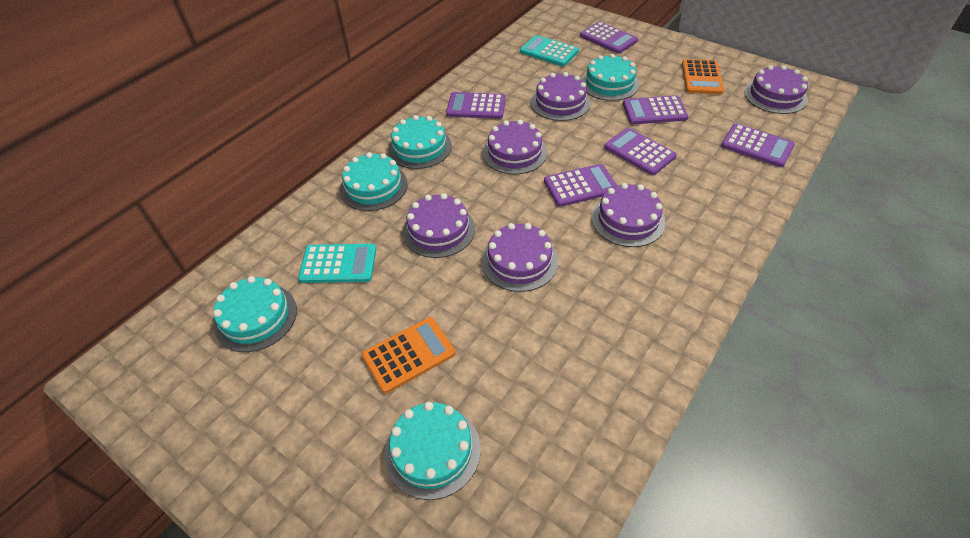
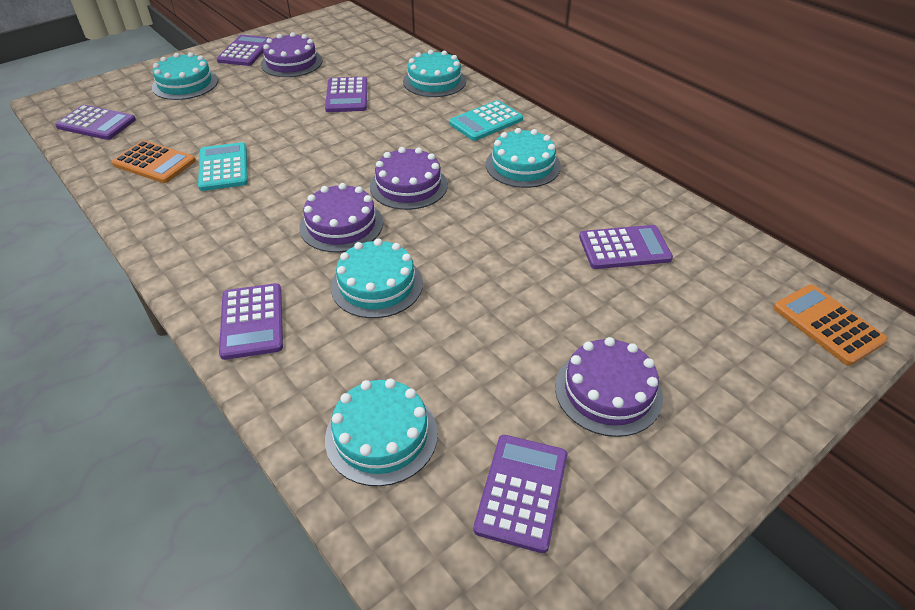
purple cake: 6 -> 4

